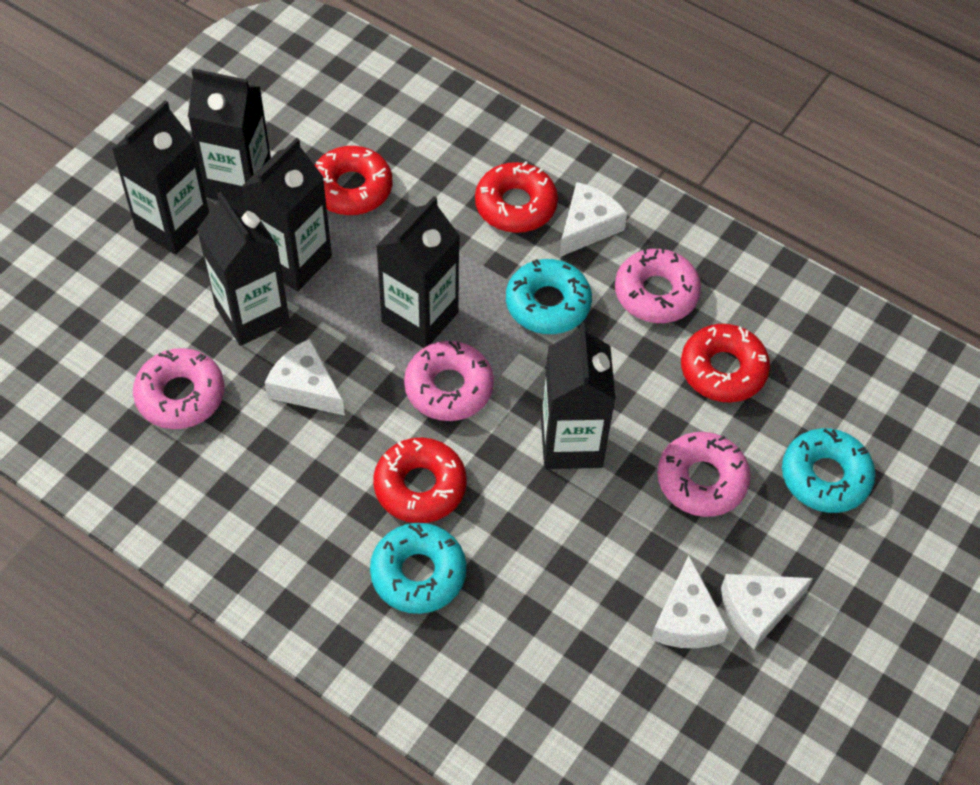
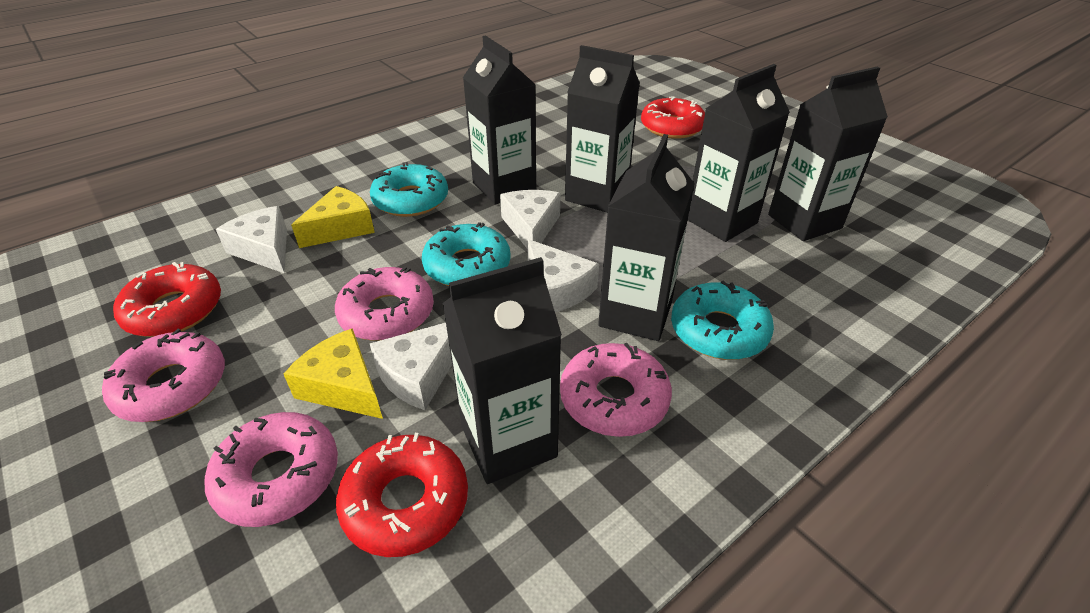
red donut: 4 -> 3
yellow cheese: 0 -> 2

